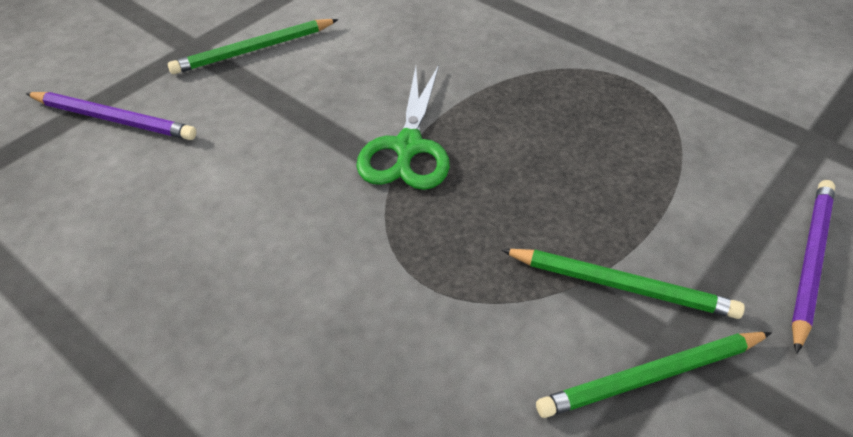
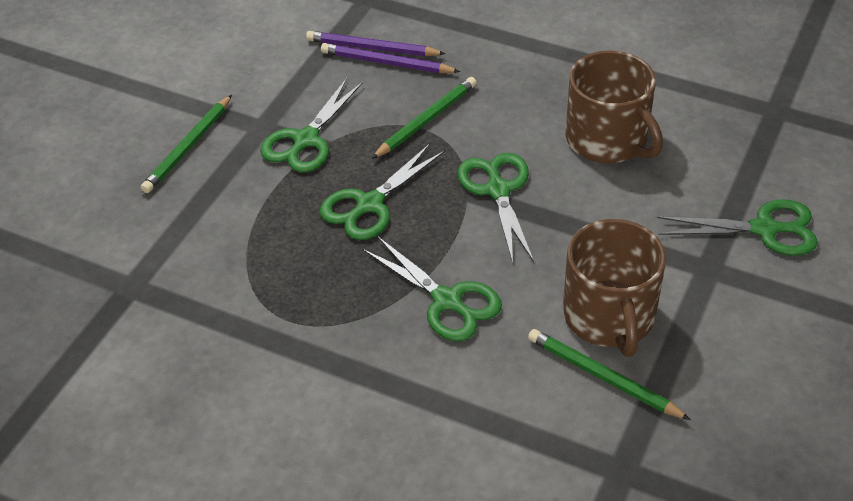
brown mug: 0 -> 2
green scissors: 1 -> 5

